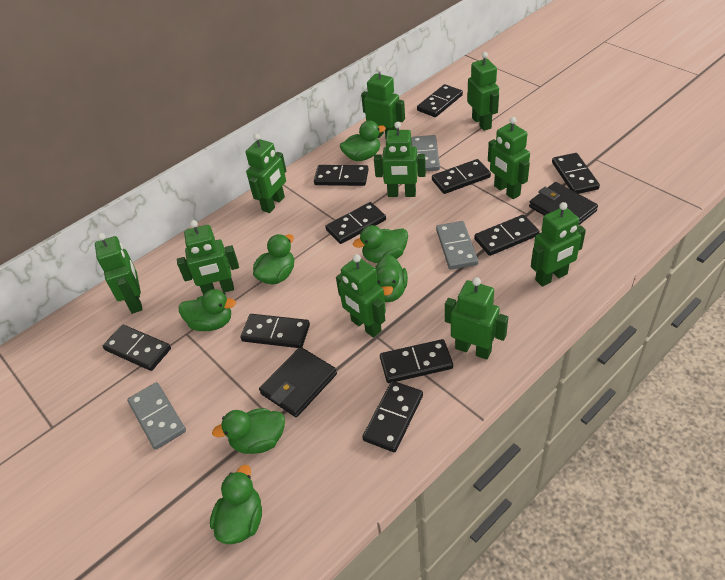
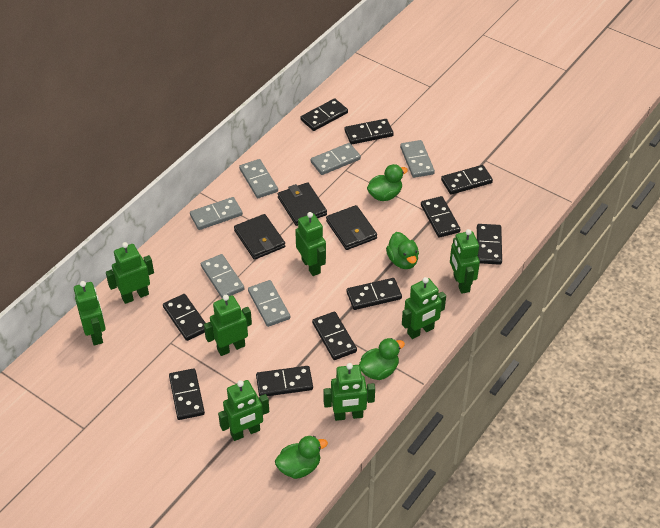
black wallet: 2 -> 3
green duck: 7 -> 4
green robot: 10 -> 8
grey domino: 3 -> 6

